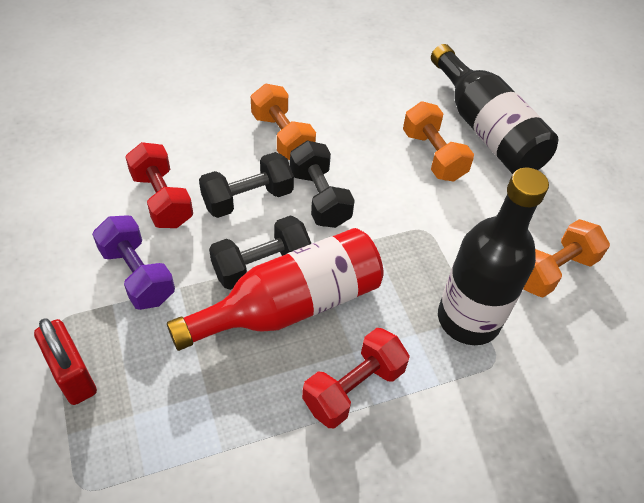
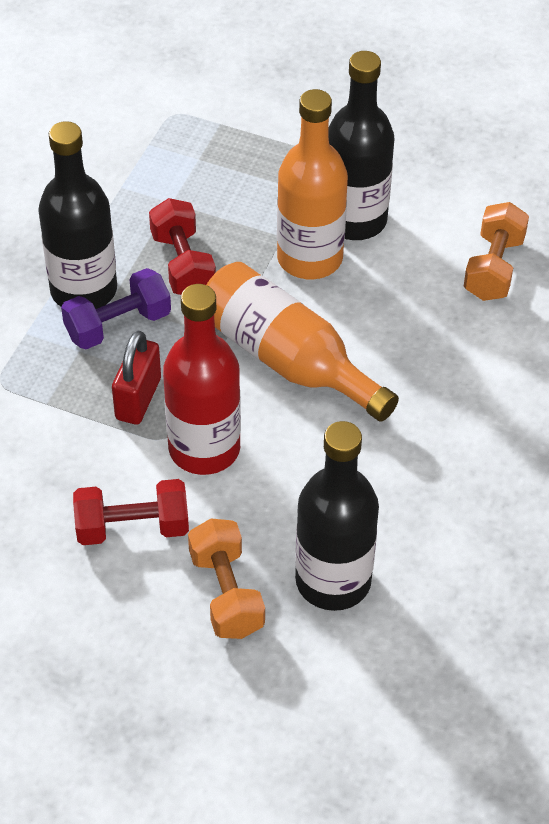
black bottle: 2 -> 3
black dumbbell: 3 -> 0
orange bottle: 0 -> 2
orange dumbbell: 3 -> 2

